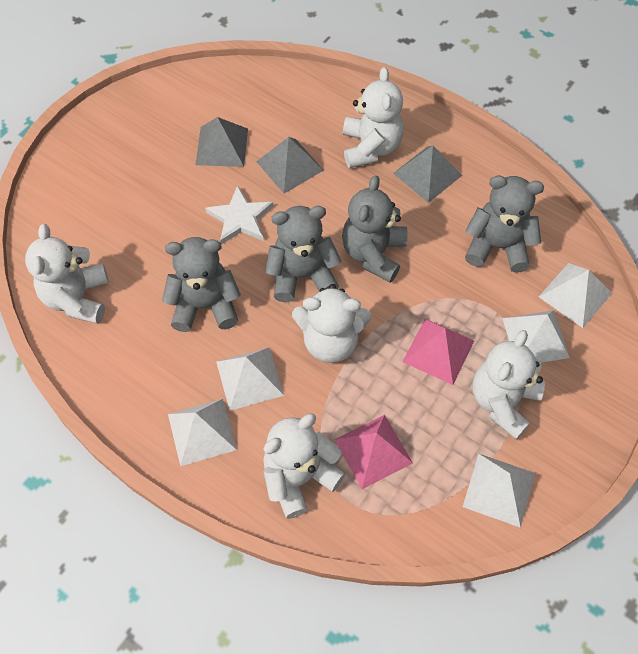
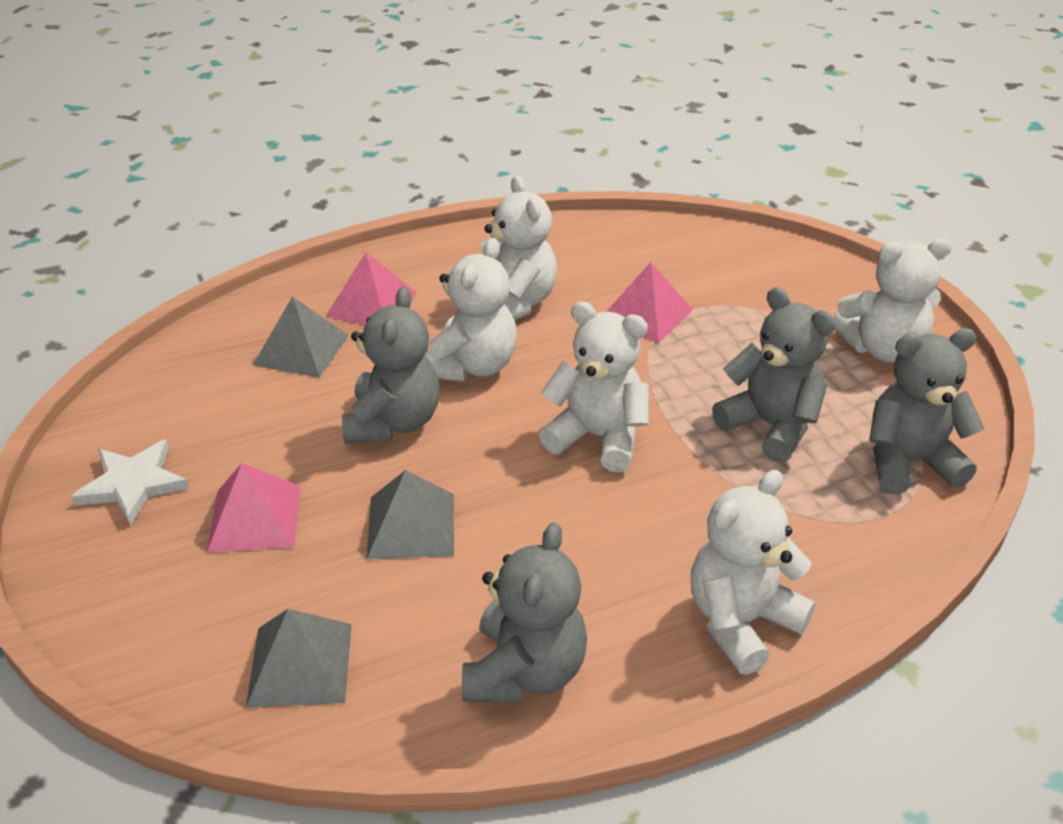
pink pyramid: 2 -> 3
white pyramid: 5 -> 0

